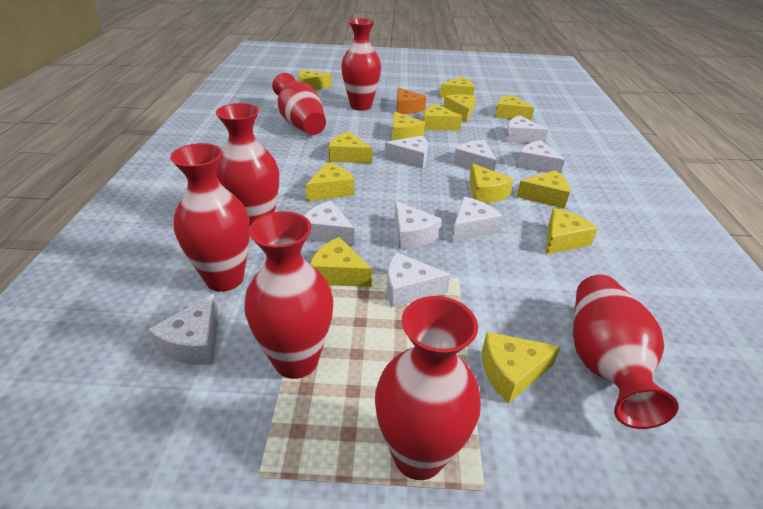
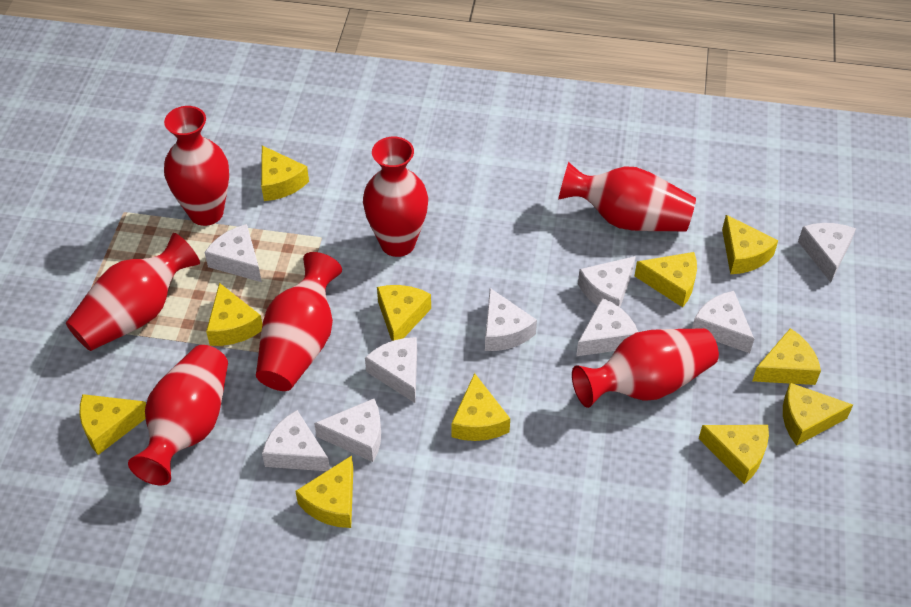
orange cheese: 1 -> 0
yellow cheese: 13 -> 11

